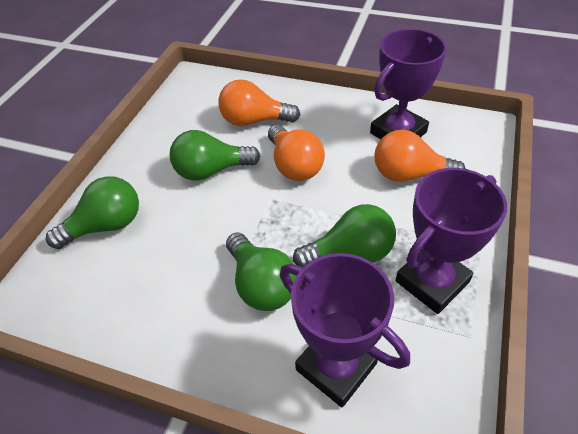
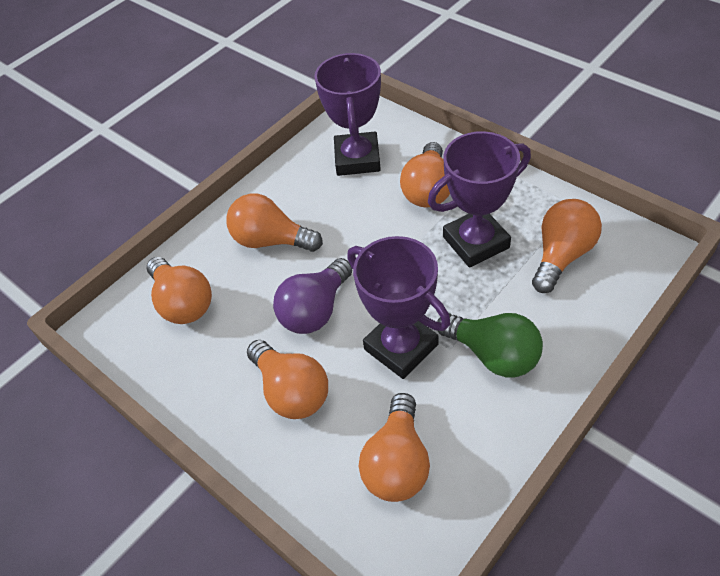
green light bulb: 4 -> 1
orange light bulb: 3 -> 6
purple light bulb: 0 -> 1

